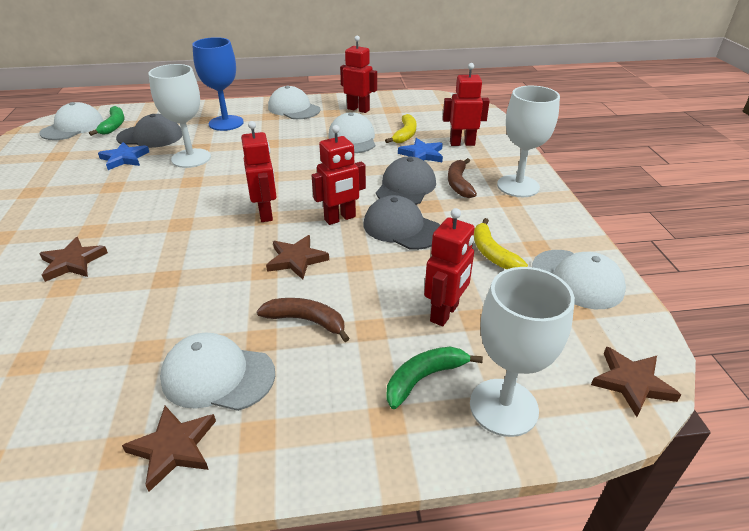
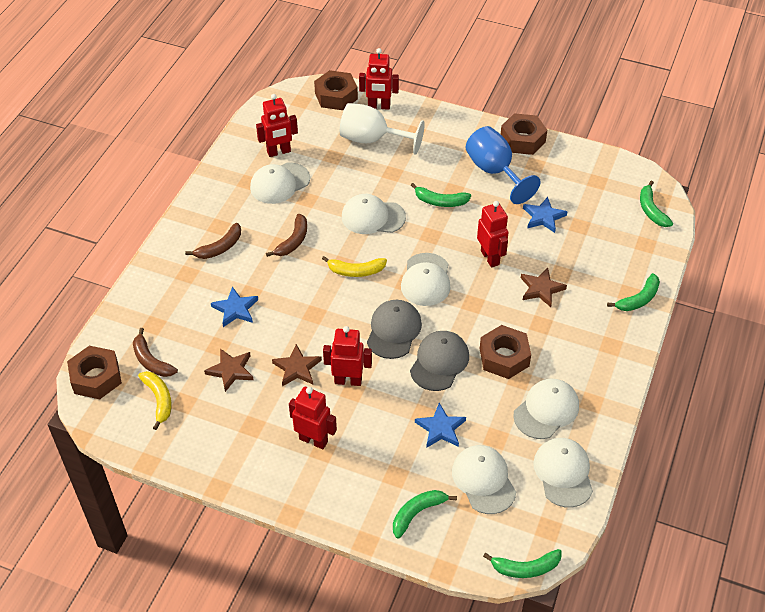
blue star: 2 -> 3
brown banana: 2 -> 3
brown nut: 0 -> 4
brown star: 4 -> 3
green banana: 2 -> 5
grey cap: 3 -> 2
white cap: 5 -> 6
white goblet: 3 -> 1

